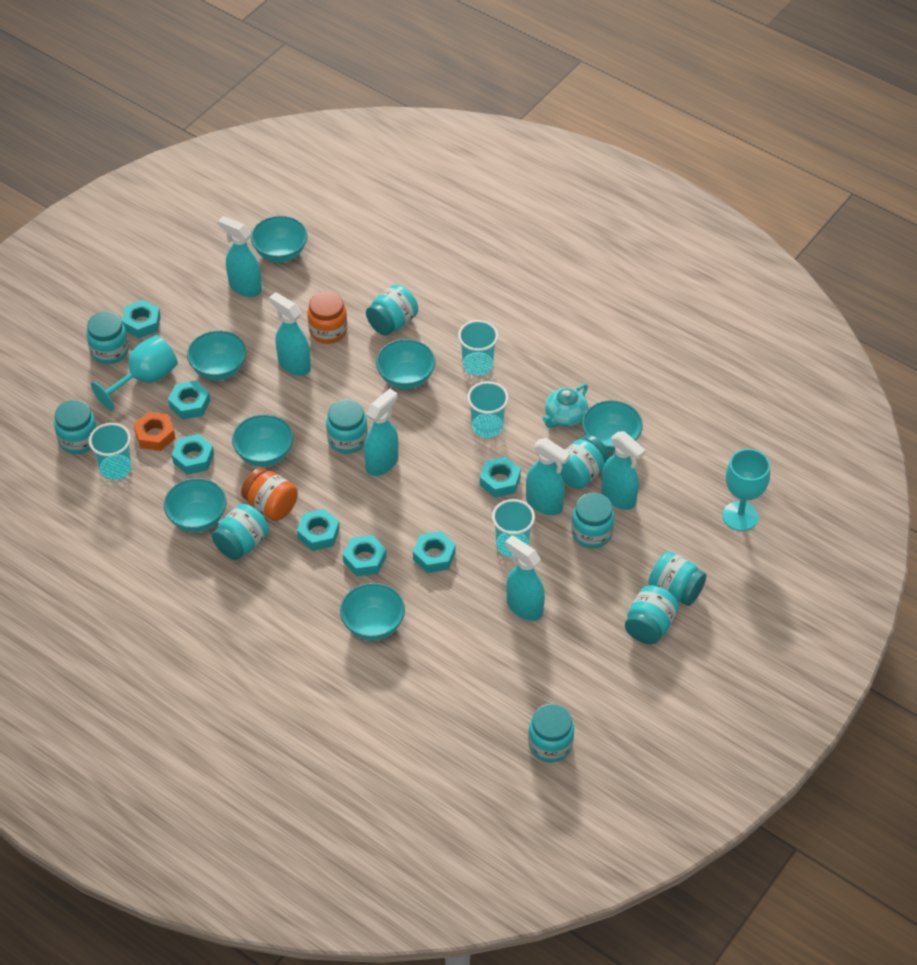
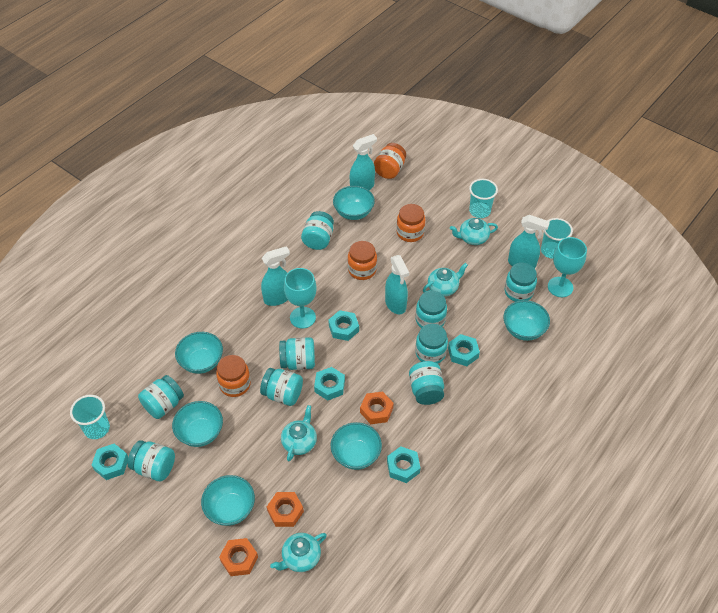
orange jar: 2 -> 4
orange nut: 1 -> 3
turquoise bowl: 7 -> 6
turquoise cup: 4 -> 3
turquoise jar: 10 -> 9
turquoise nut: 7 -> 5
turquoise spray bottle: 6 -> 4
turquoise teapot: 1 -> 4

